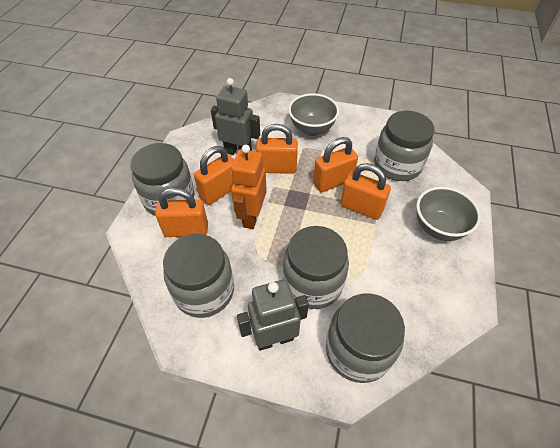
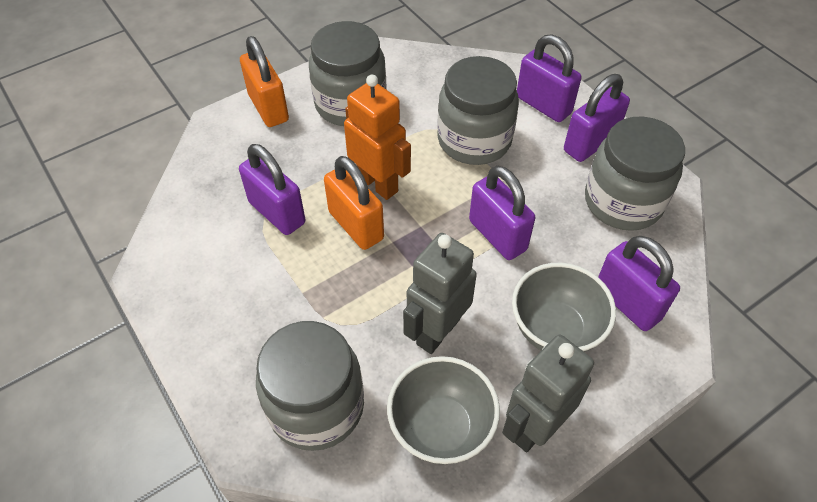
grey jar: 5 -> 4
orange padlock: 5 -> 2
purple padlock: 0 -> 5

